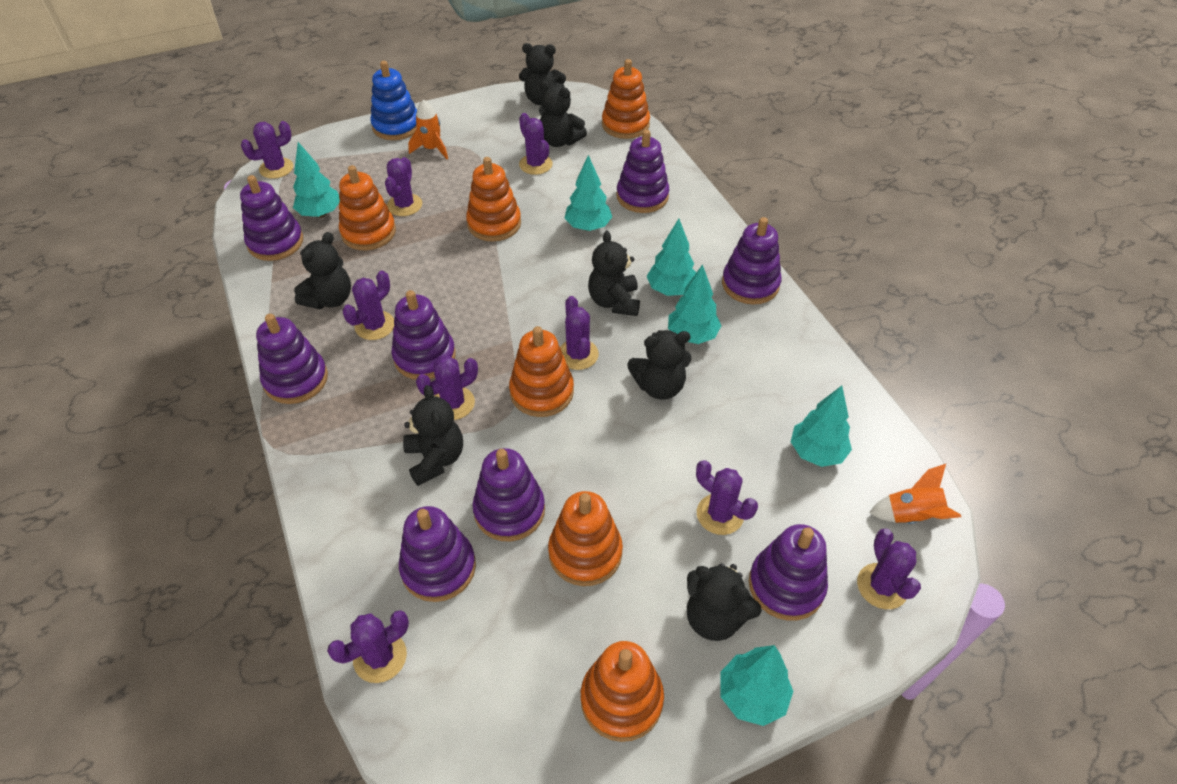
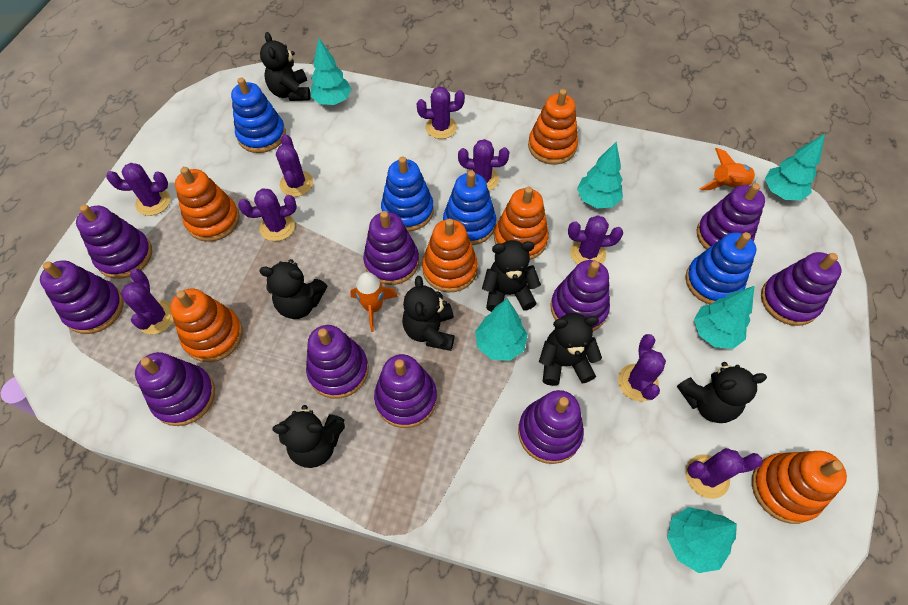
blue stacking toy: 1 -> 4
purple stacking toy: 8 -> 10

